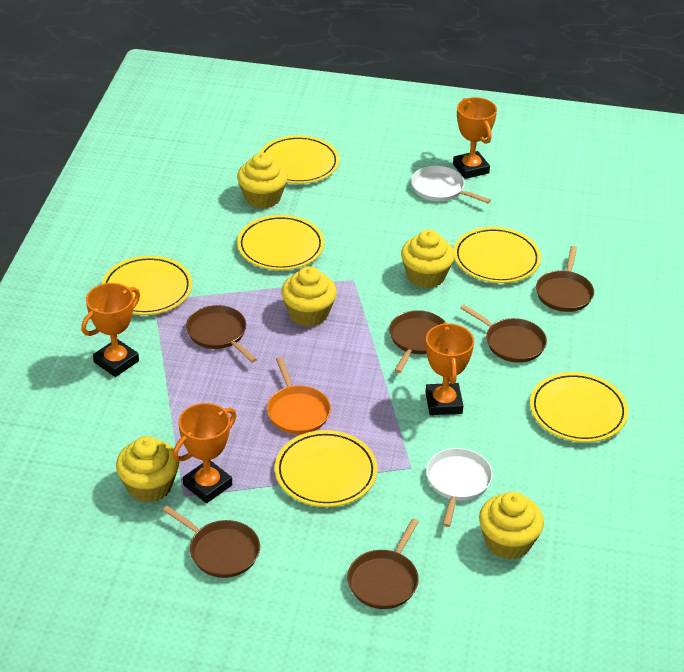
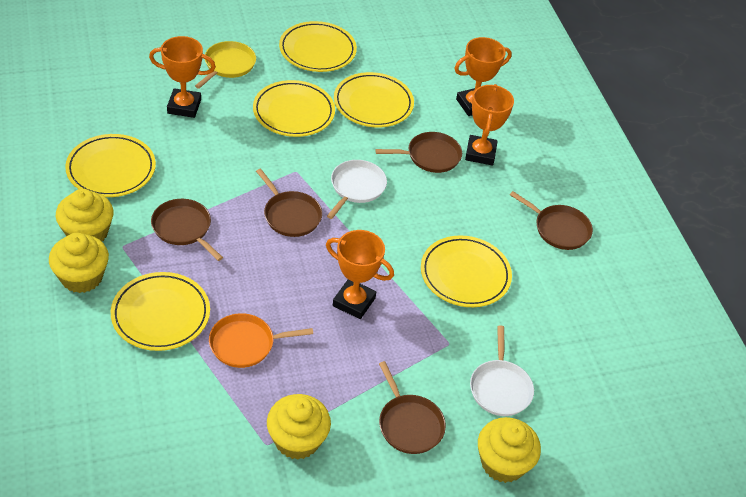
brown pan: 6 -> 5
yellow cupcake: 5 -> 4
yellow pan: 0 -> 1

